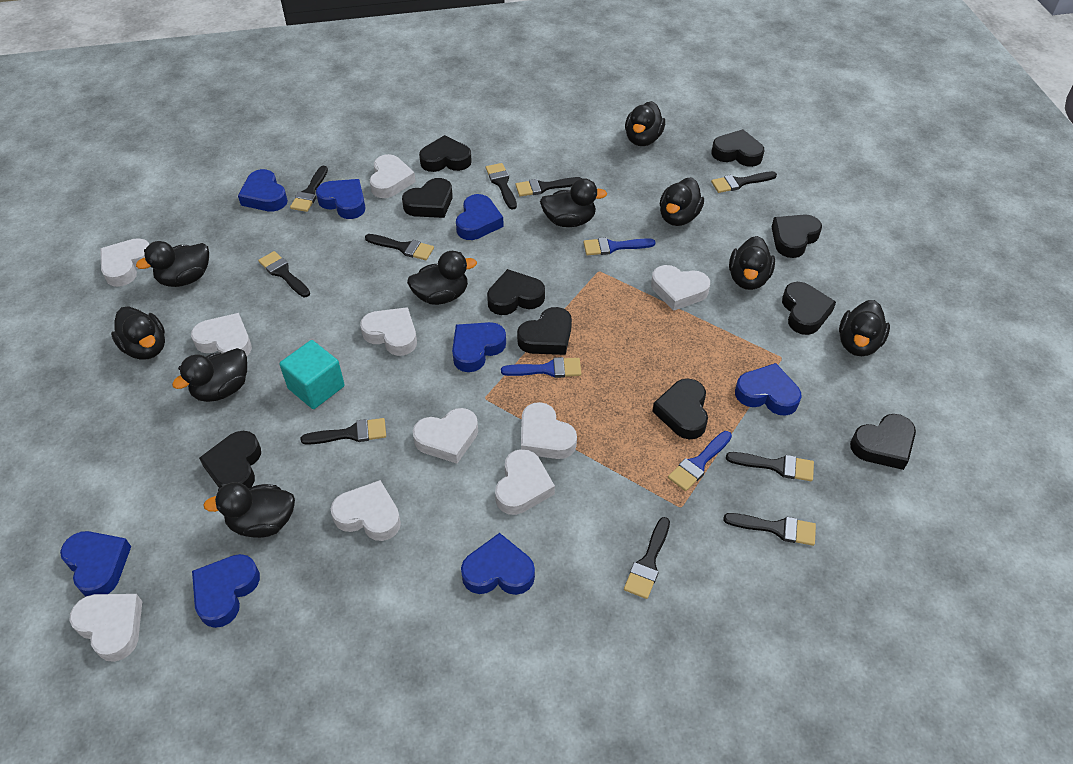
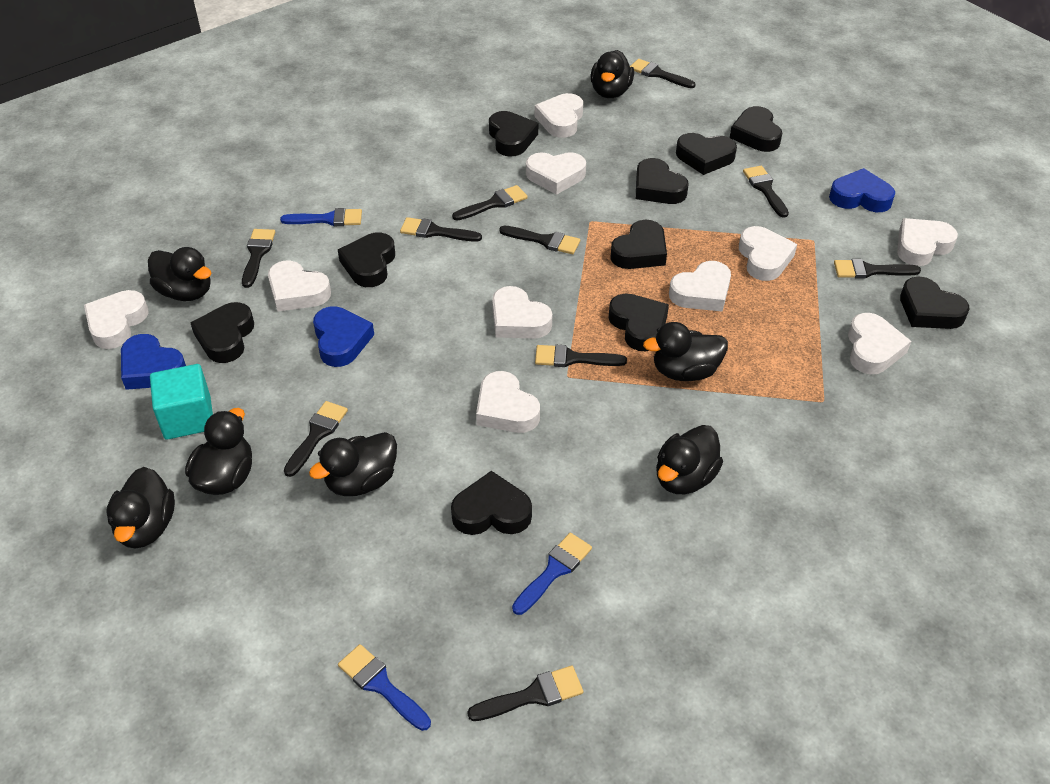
black duck: 10 -> 7
blue heart: 8 -> 3

